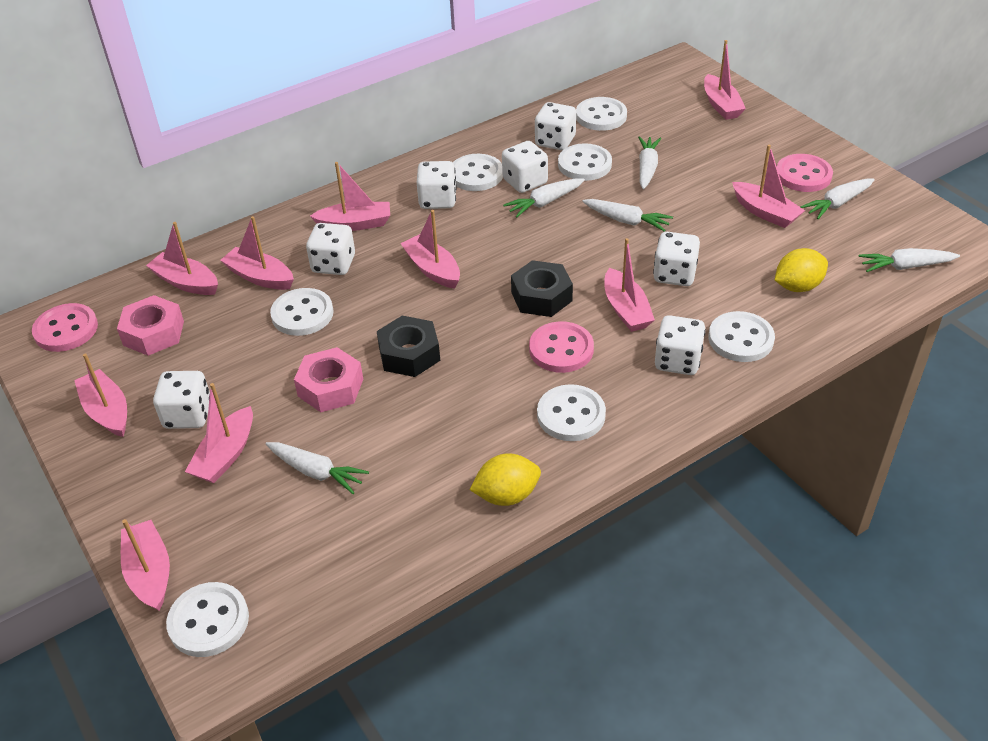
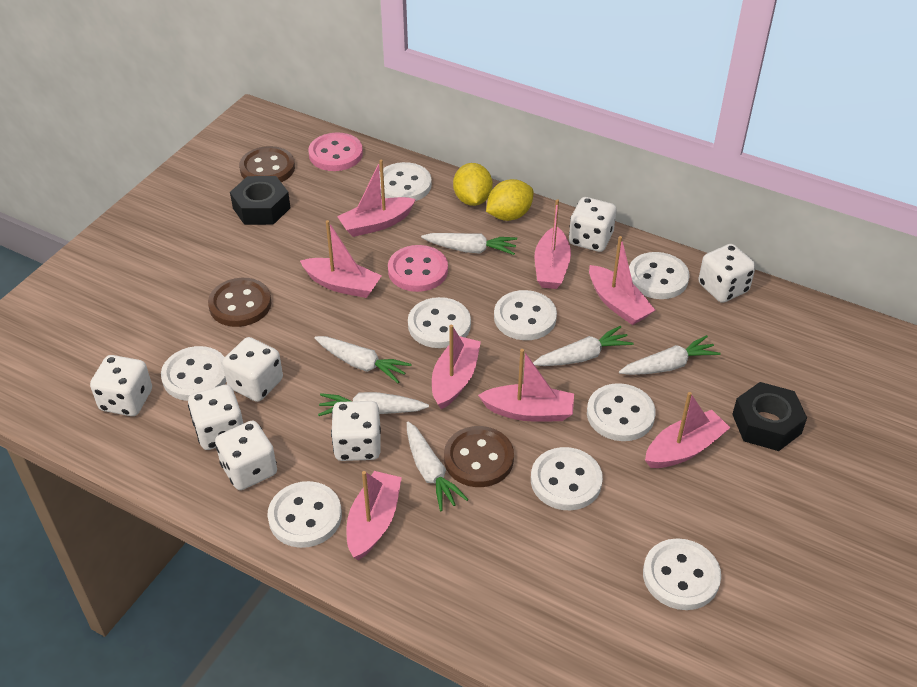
brown button: 0 -> 3
pink boat: 10 -> 8
pink button: 3 -> 2
pink nut: 2 -> 0
white button: 7 -> 9

